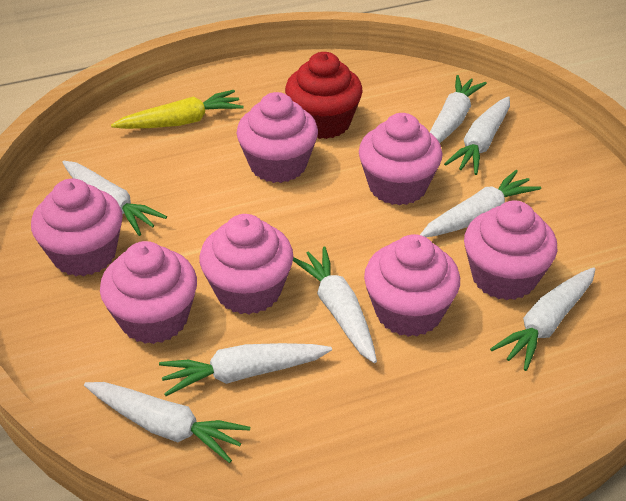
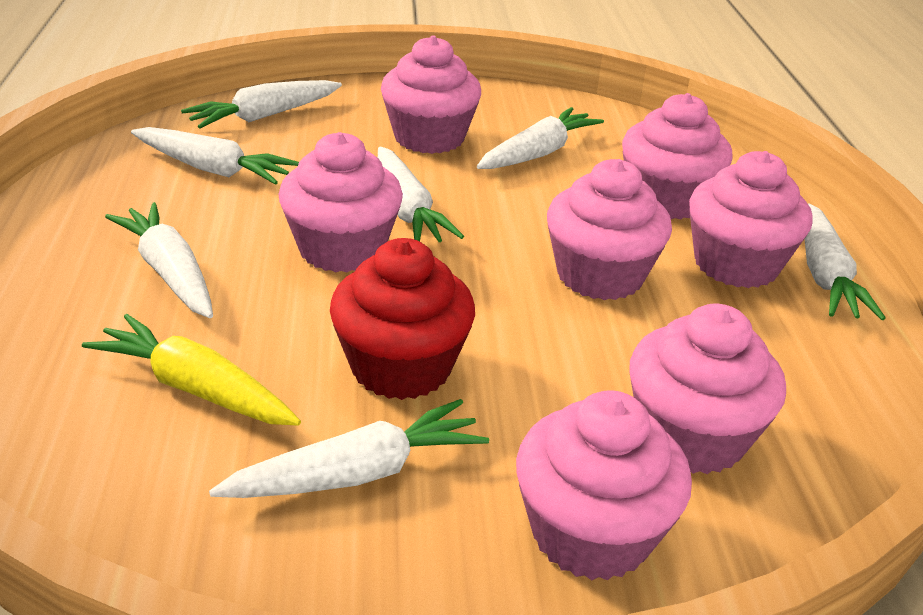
white carrot: 8 -> 7

